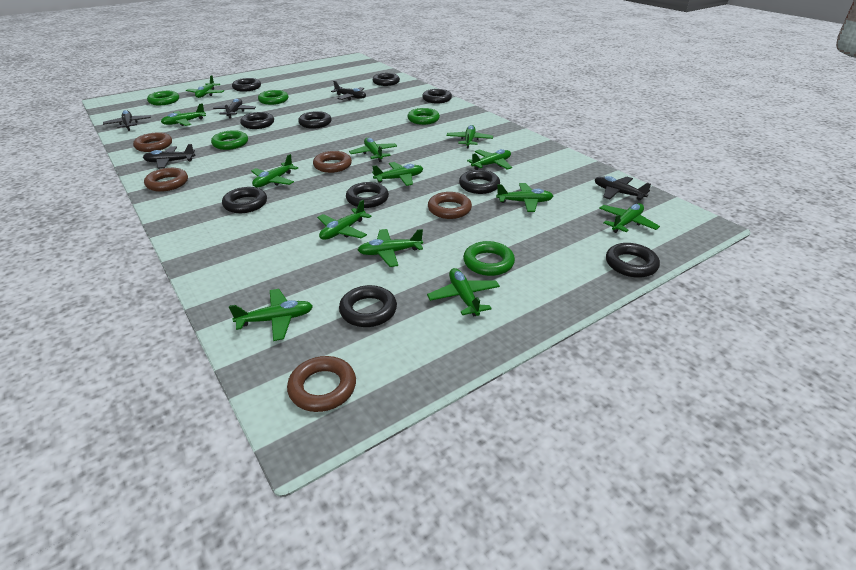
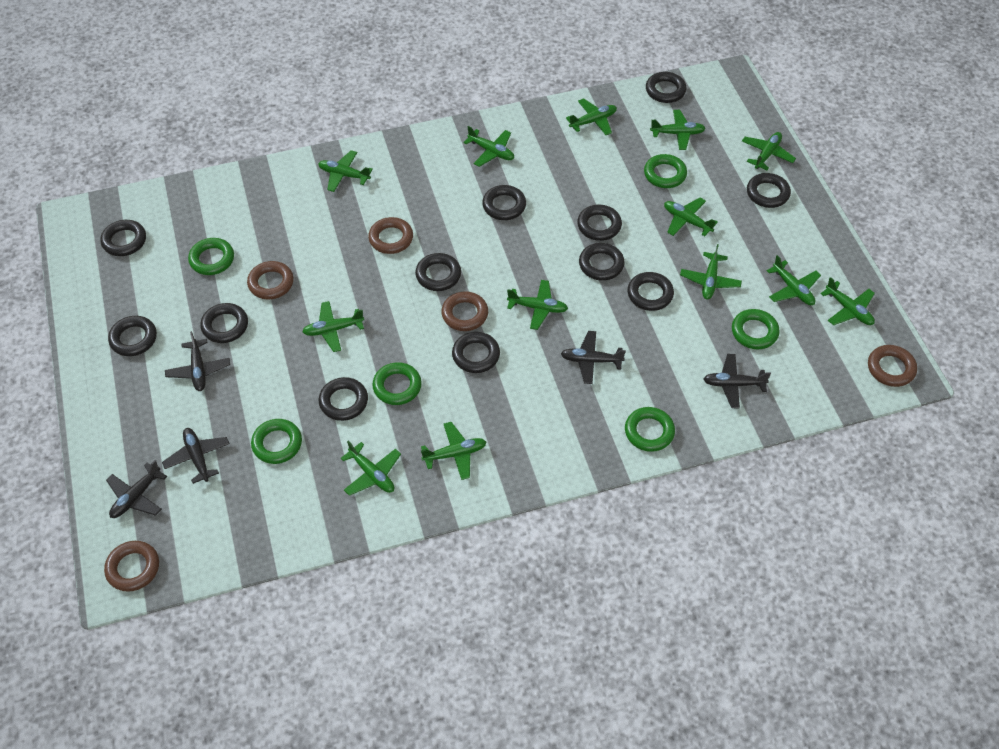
black ring: 10 -> 12
green ring: 5 -> 6

